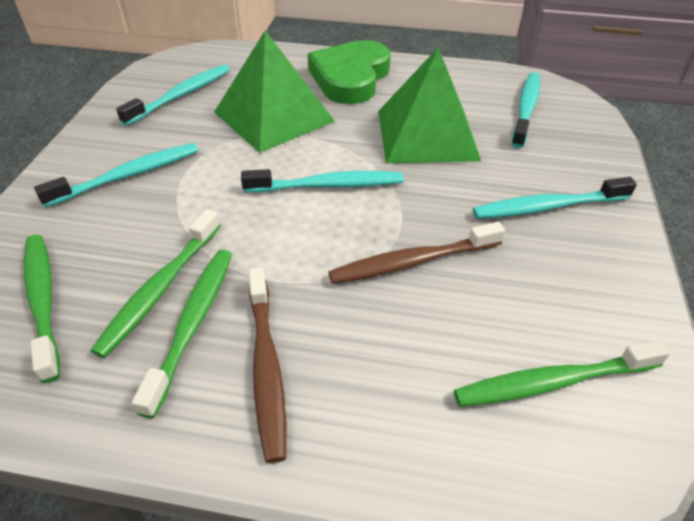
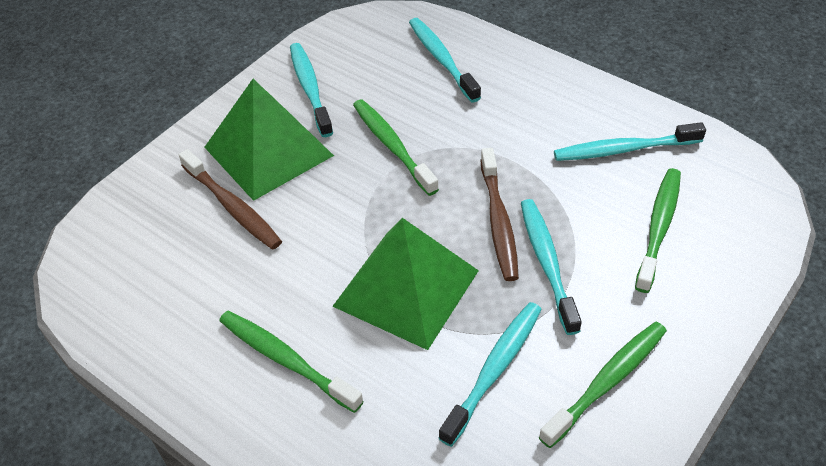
green heart: 1 -> 0

